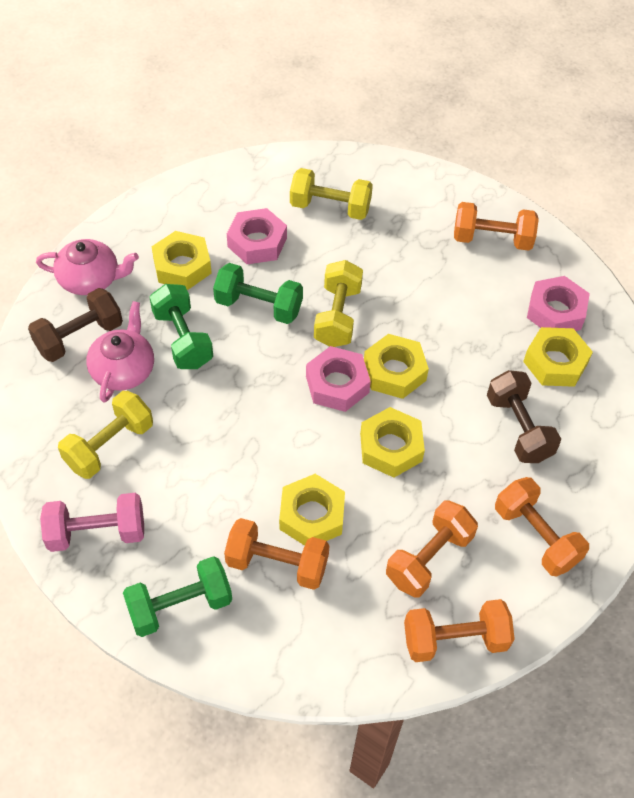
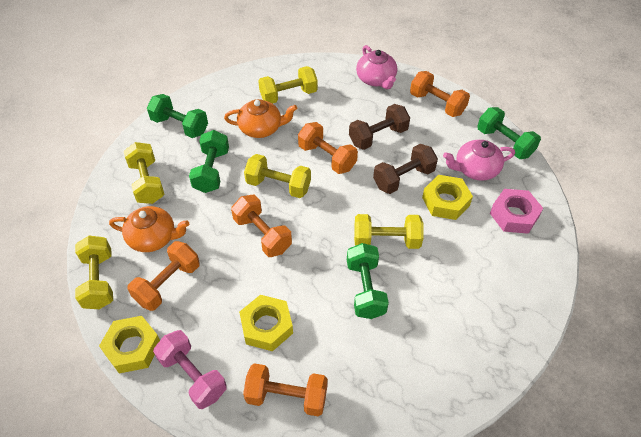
green dumbbell: 3 -> 4
orange teapot: 0 -> 2
pink nut: 3 -> 1
yellow dumbbell: 3 -> 5
yellow nut: 5 -> 3

